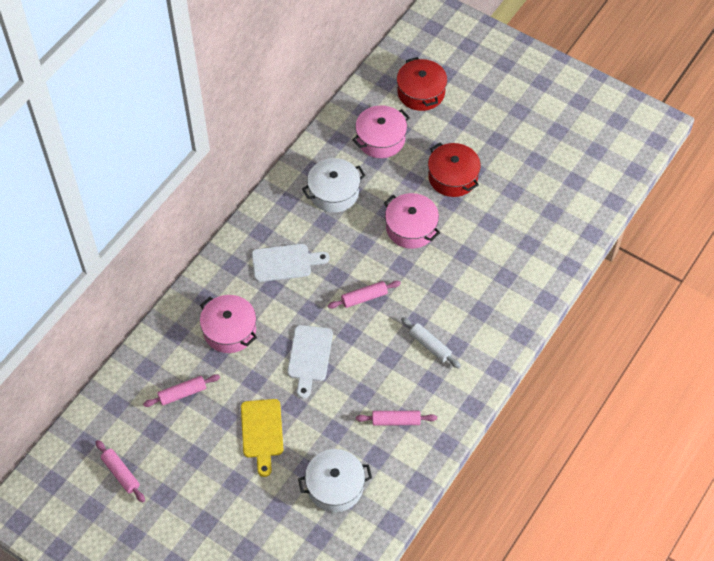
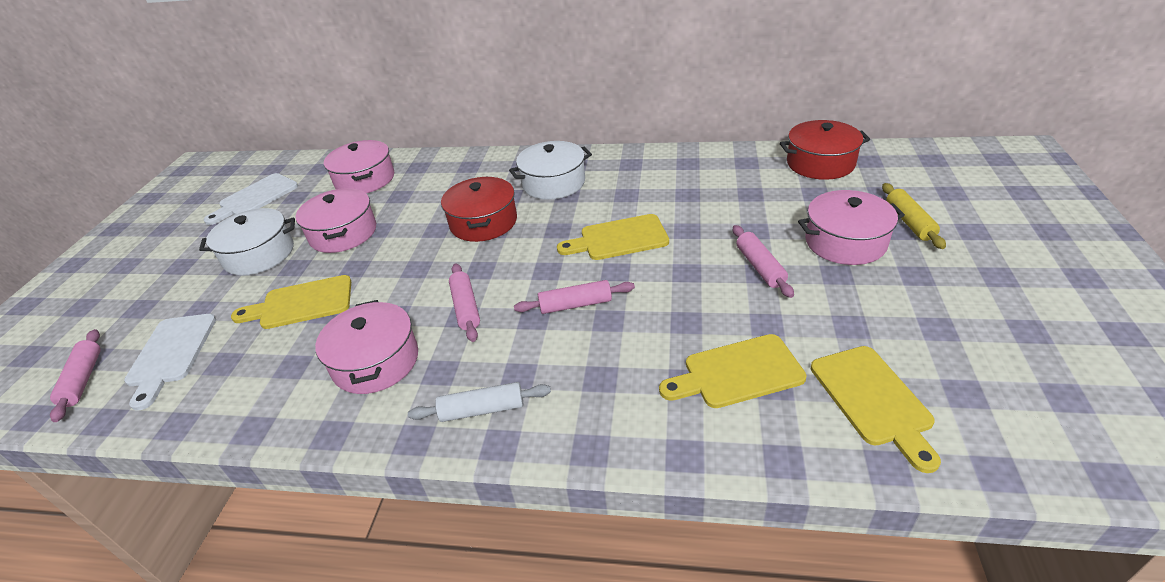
pink pot: 3 -> 4
yellow cutting board: 1 -> 4
yellow rolling pin: 0 -> 1

